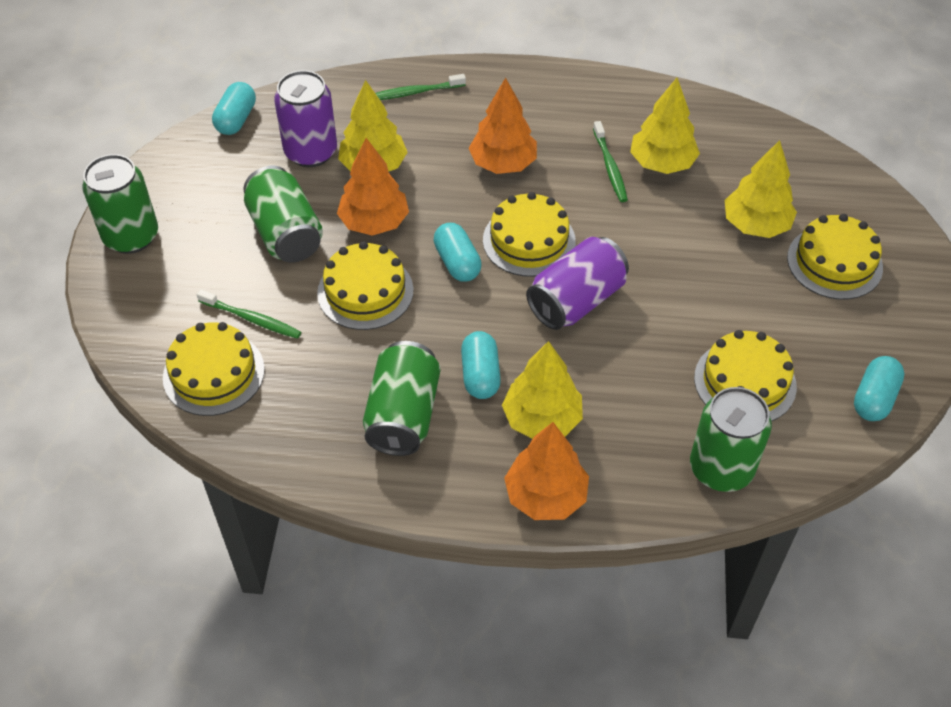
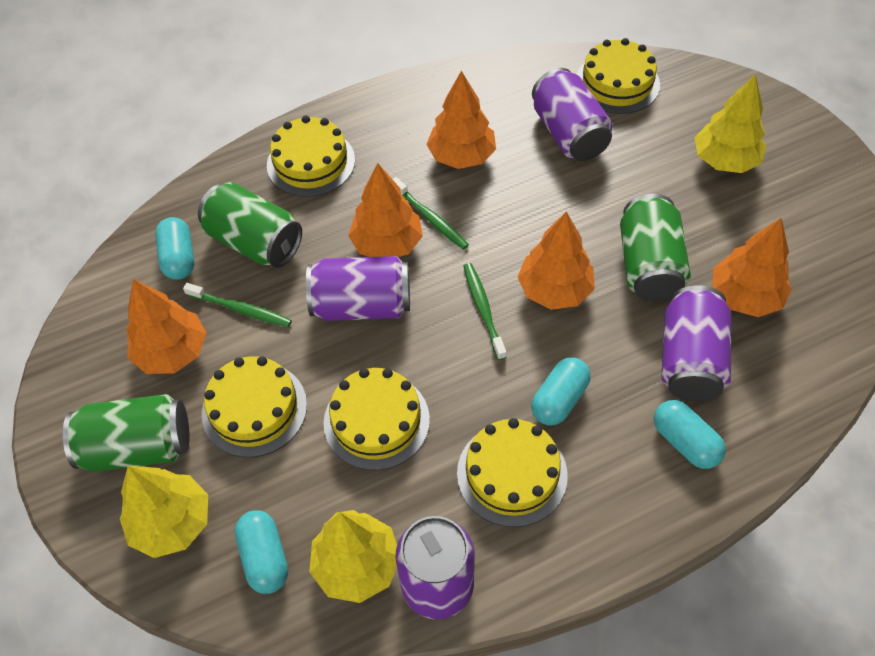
green can: 4 -> 3
orange tree: 3 -> 5
purple can: 2 -> 4
yellow tree: 4 -> 3

